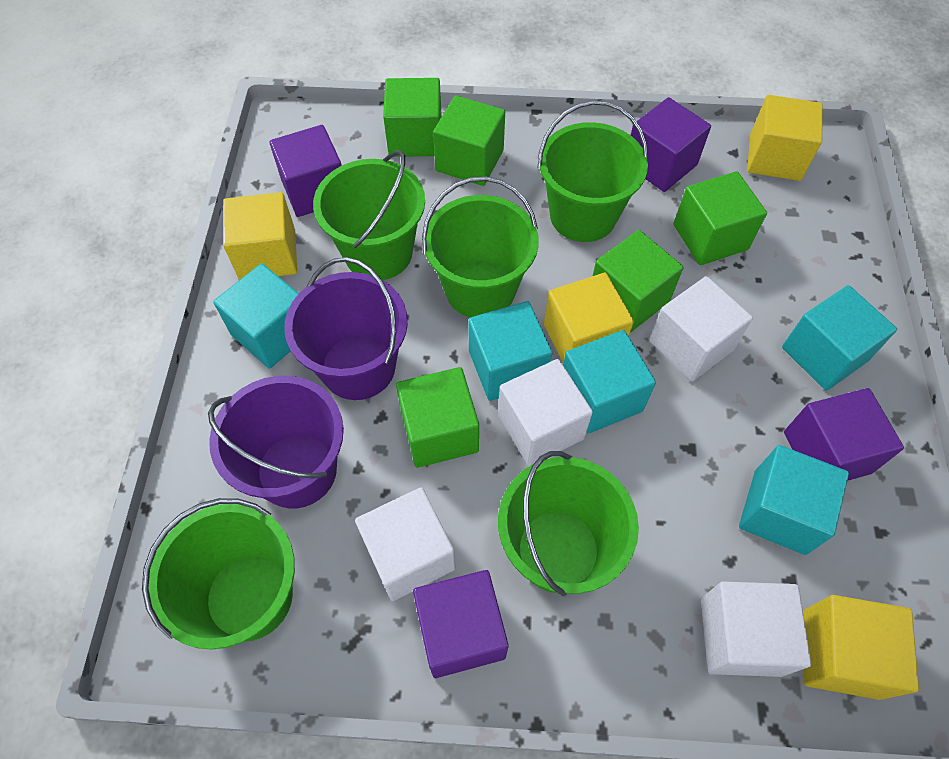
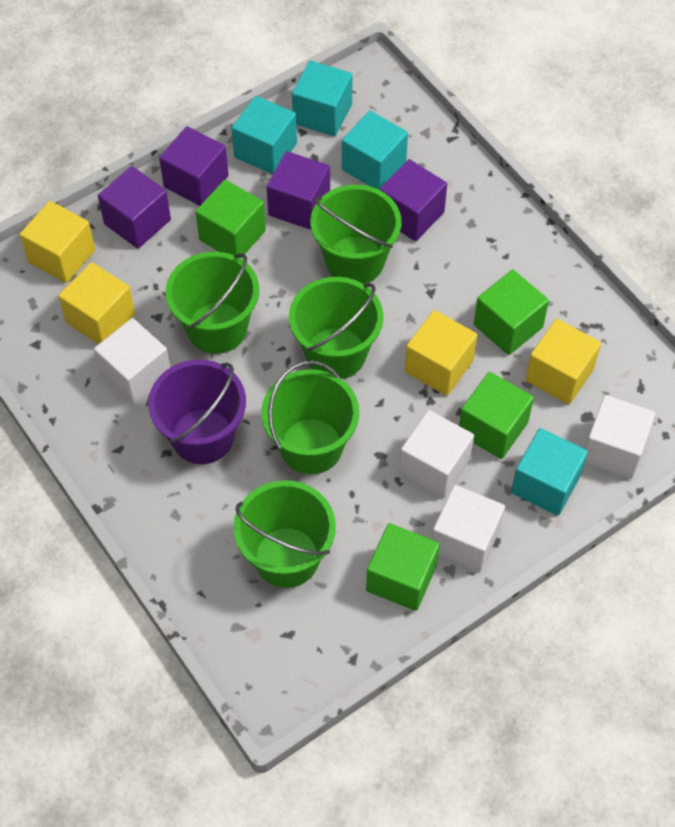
green cube: 5 -> 4
purple bucket: 2 -> 1
turquoise cube: 5 -> 4

